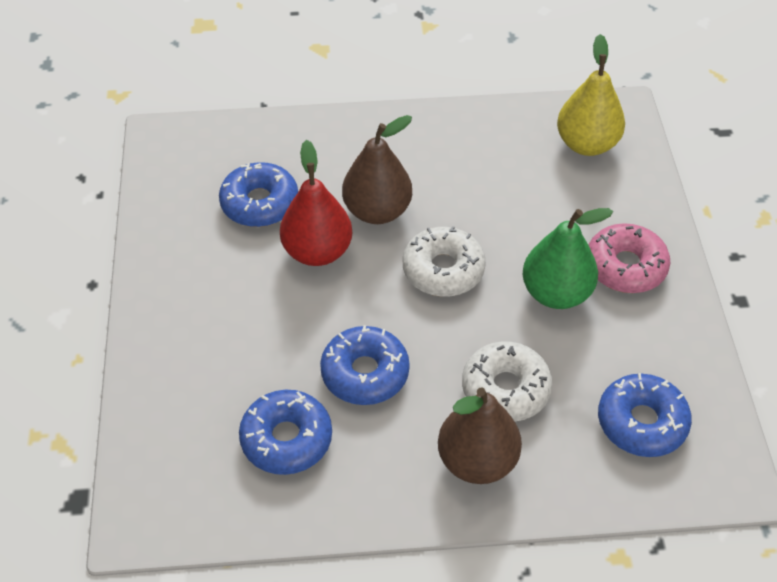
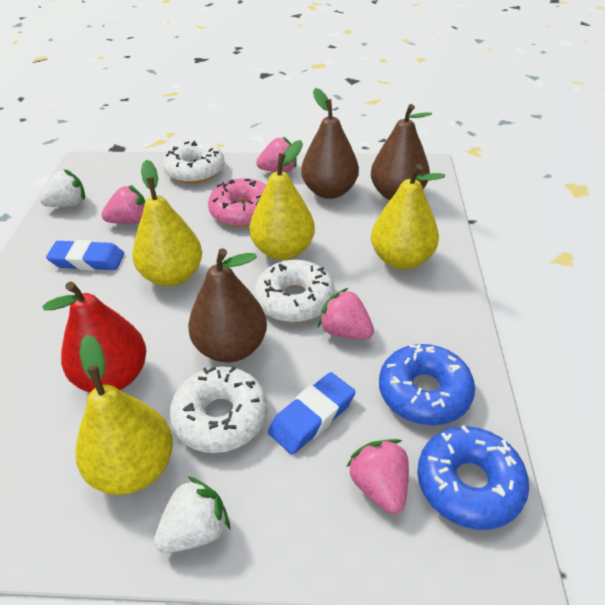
blue donut: 4 -> 2
blue eraser: 0 -> 2
brown pear: 2 -> 3
green pear: 1 -> 0
pink strawberry: 0 -> 4
white donut: 2 -> 3
white strawberry: 0 -> 2
yellow pear: 1 -> 4

